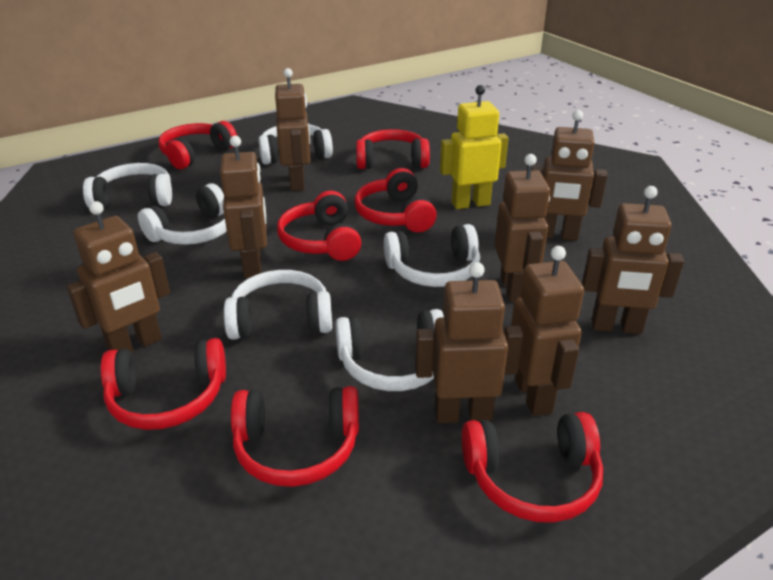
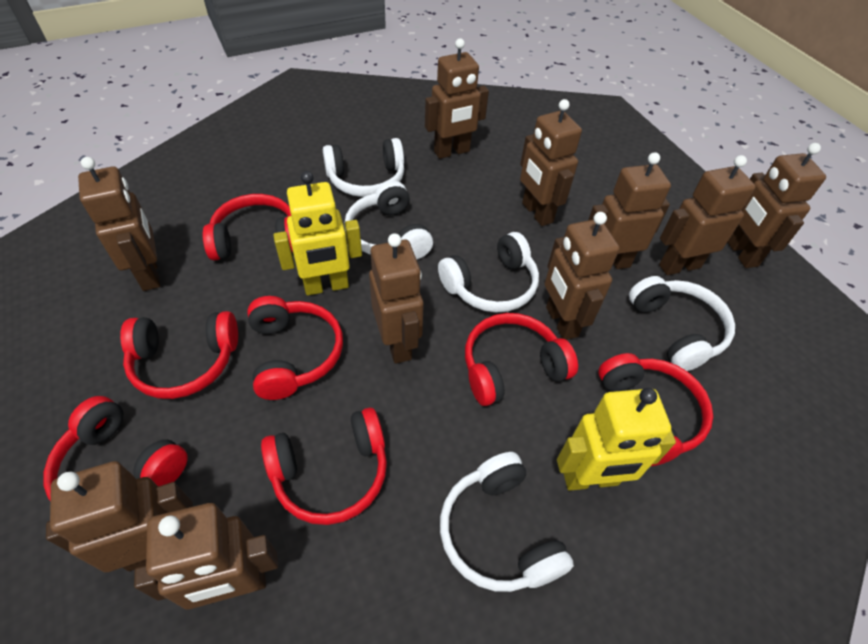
brown robot: 8 -> 10
white headphones: 6 -> 5
yellow robot: 1 -> 2

